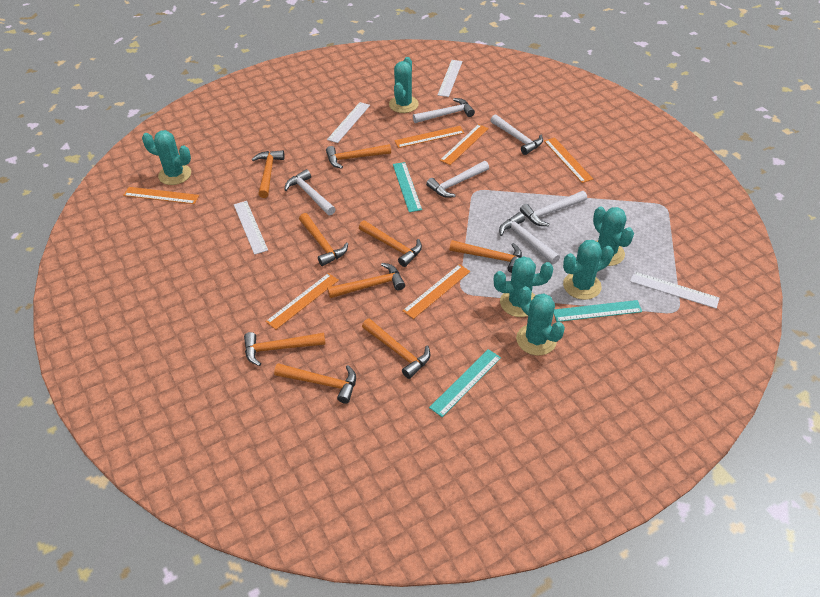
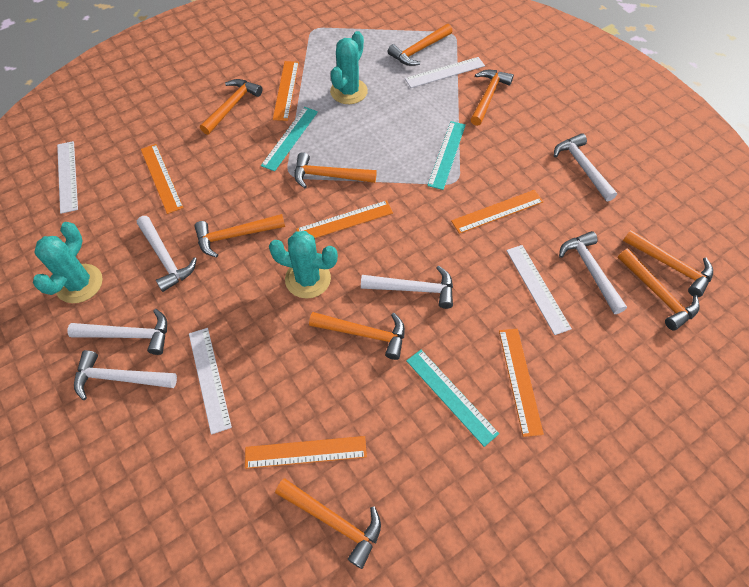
turquoise cactus: 6 -> 3

